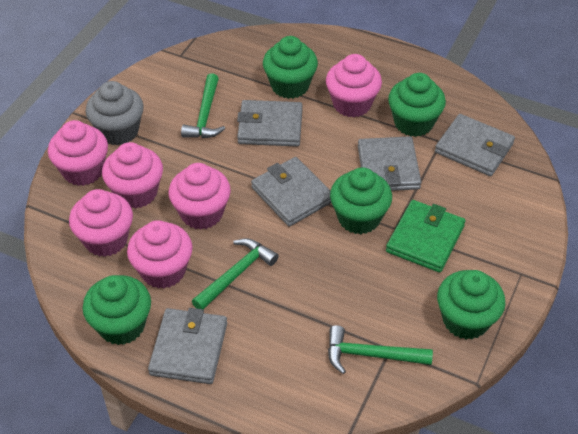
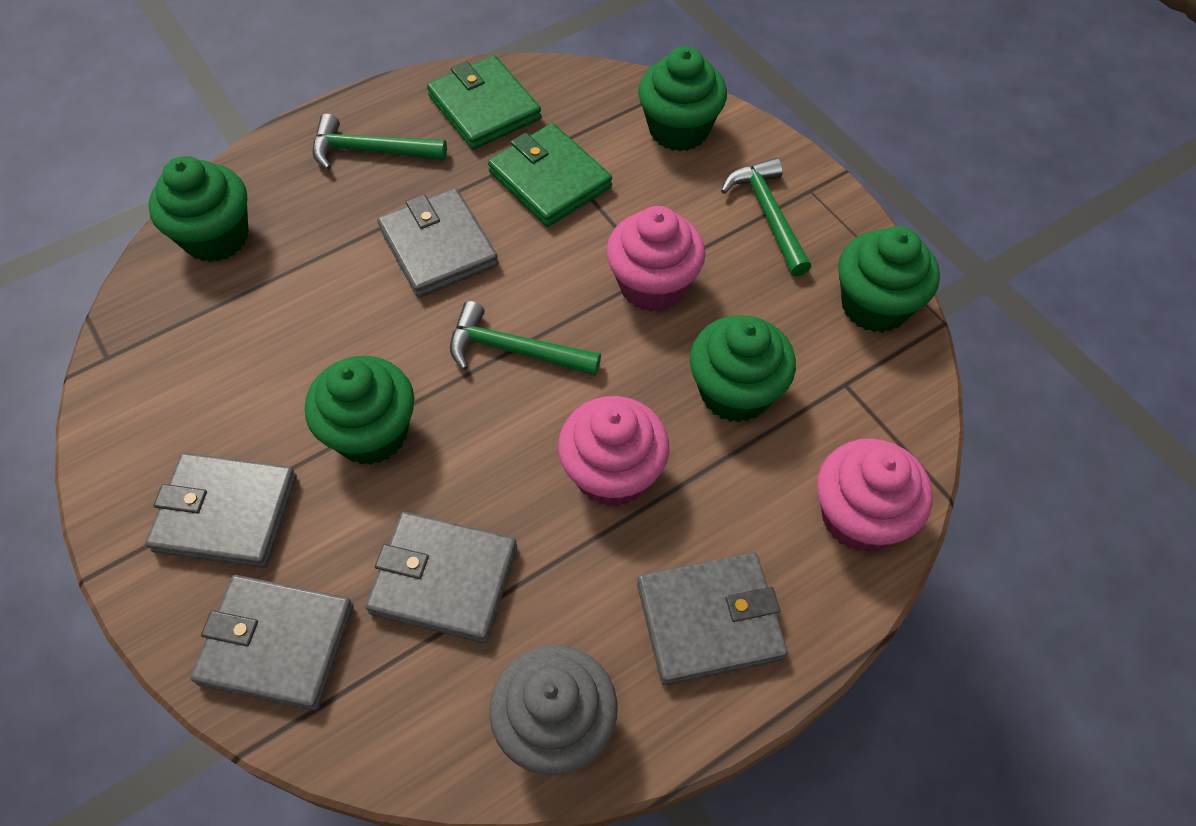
green wallet: 1 -> 2
pink cupcake: 6 -> 3

